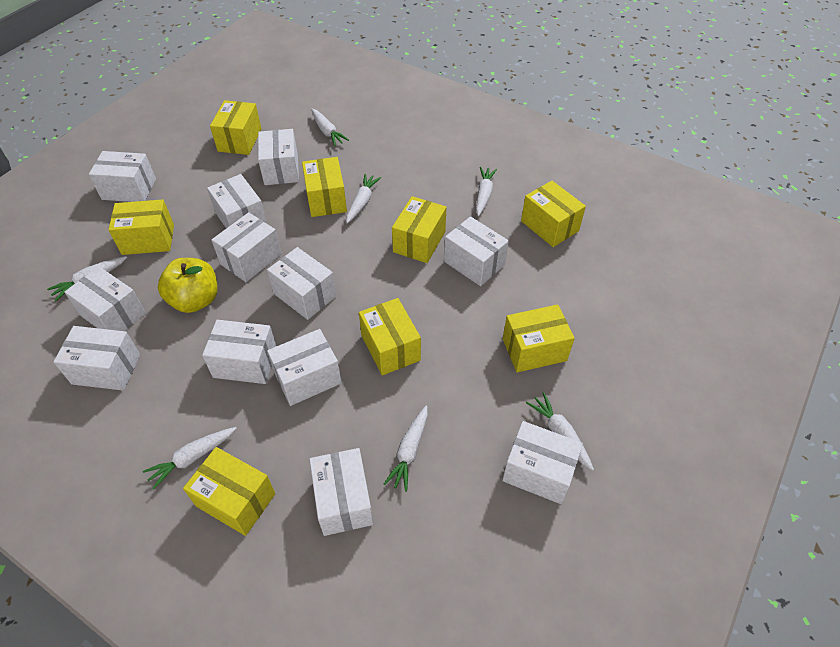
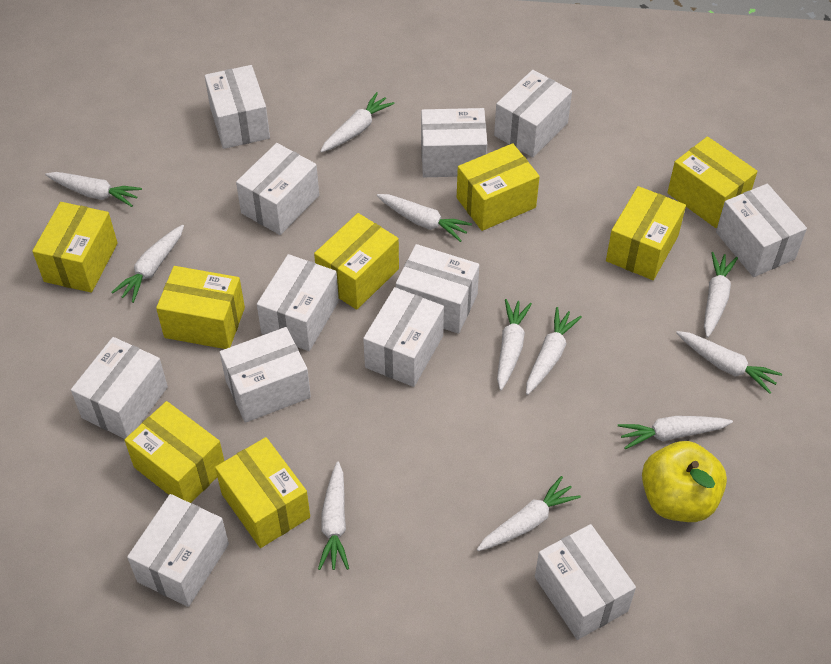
white carrot: 7 -> 11

